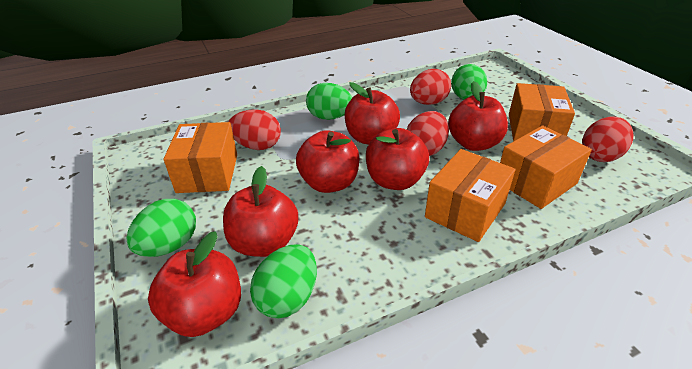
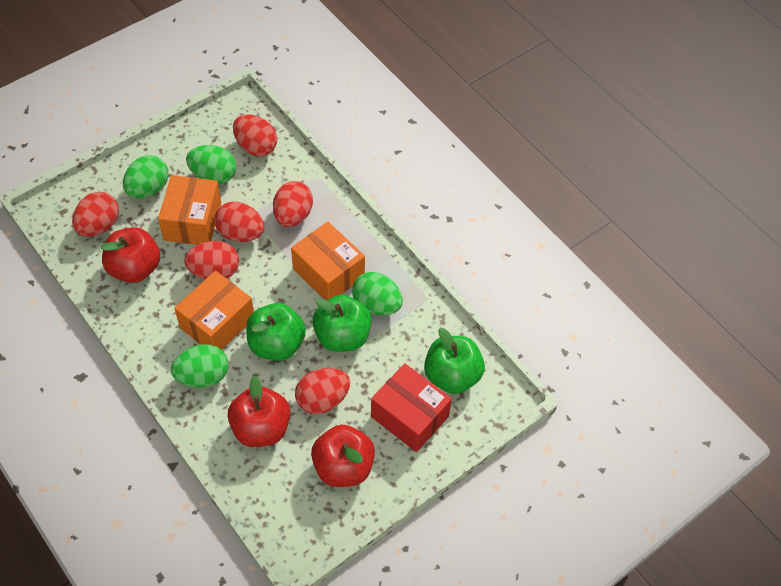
green apple: 0 -> 3
orange box: 4 -> 3
red apple: 6 -> 3
red box: 0 -> 1
red egg: 4 -> 6

